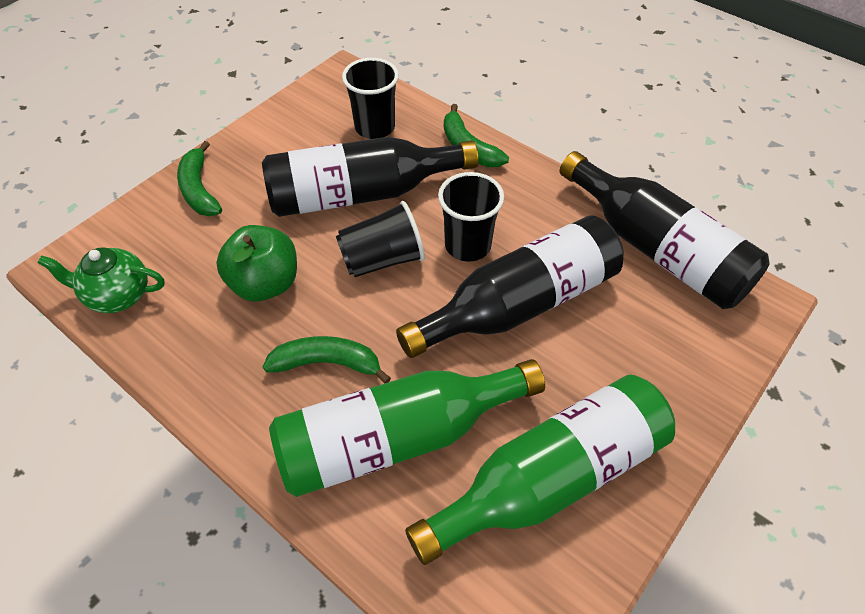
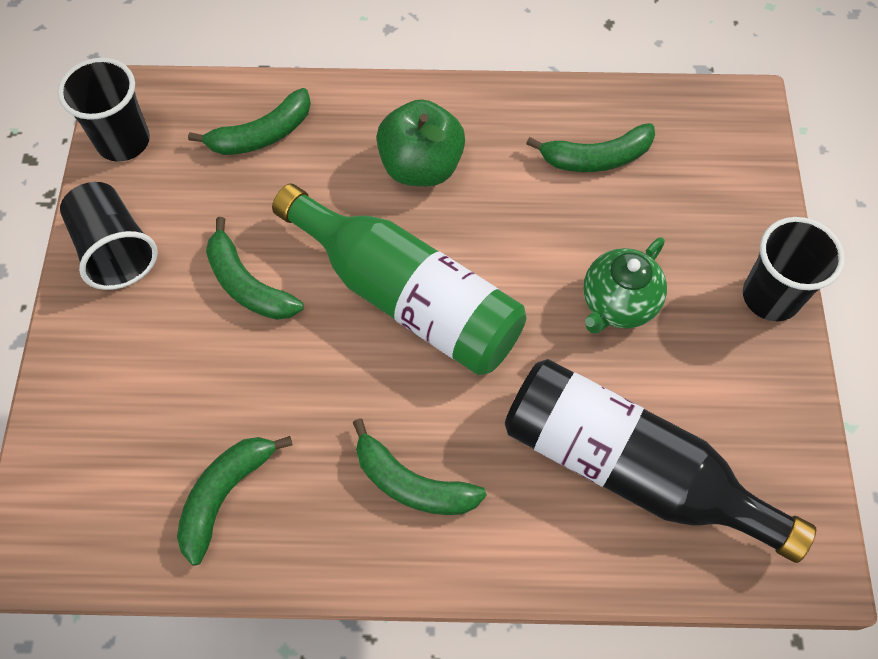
black bottle: 3 -> 1
green banana: 3 -> 5
green bottle: 2 -> 1

